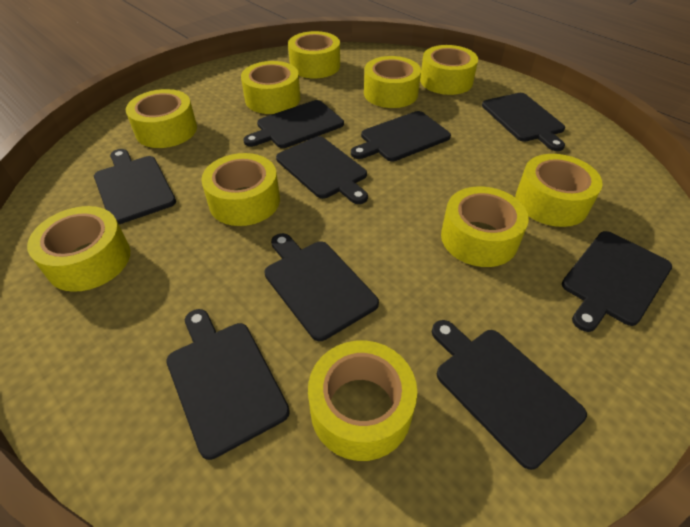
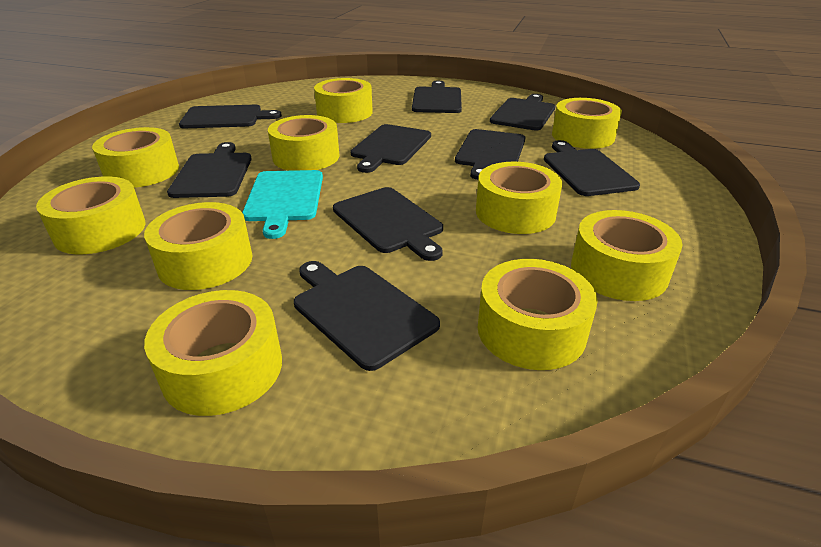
turquoise cutting board: 0 -> 1

